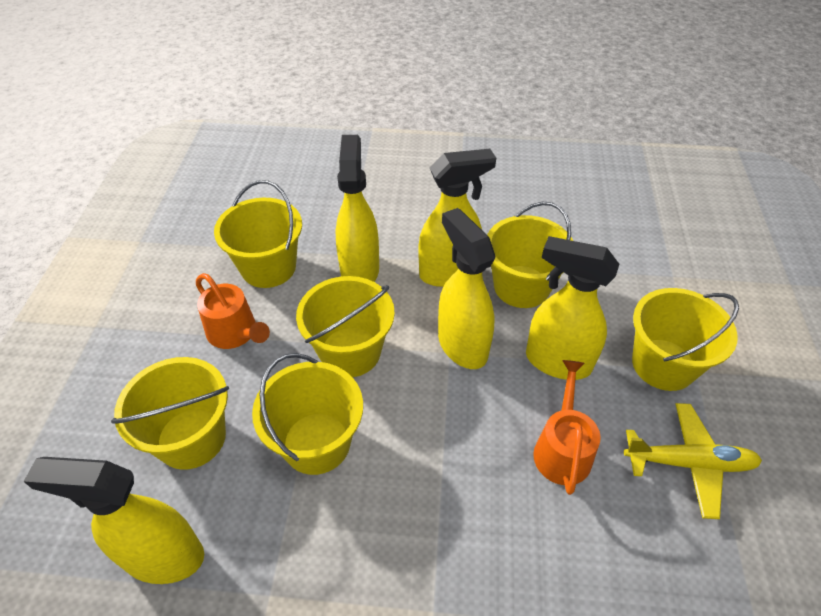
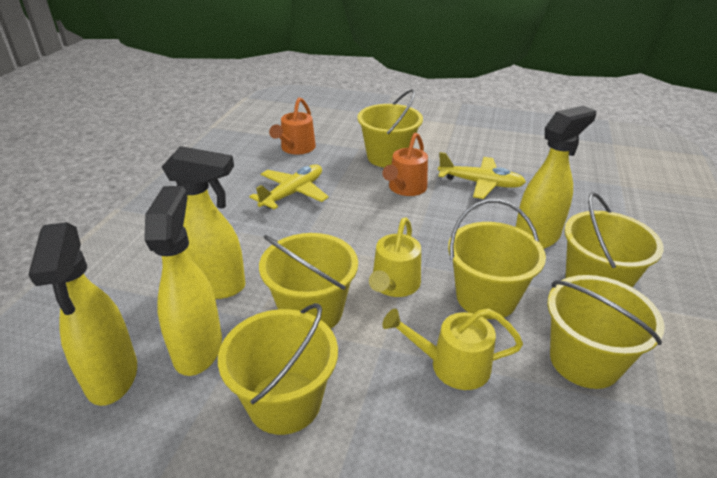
yellow plane: 1 -> 2
yellow spray bottle: 5 -> 4
yellow watering can: 0 -> 2

